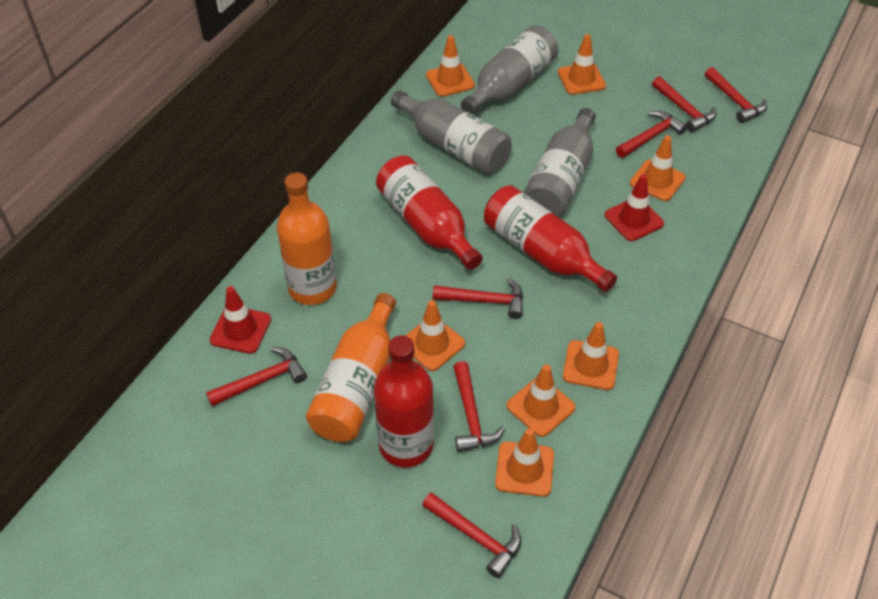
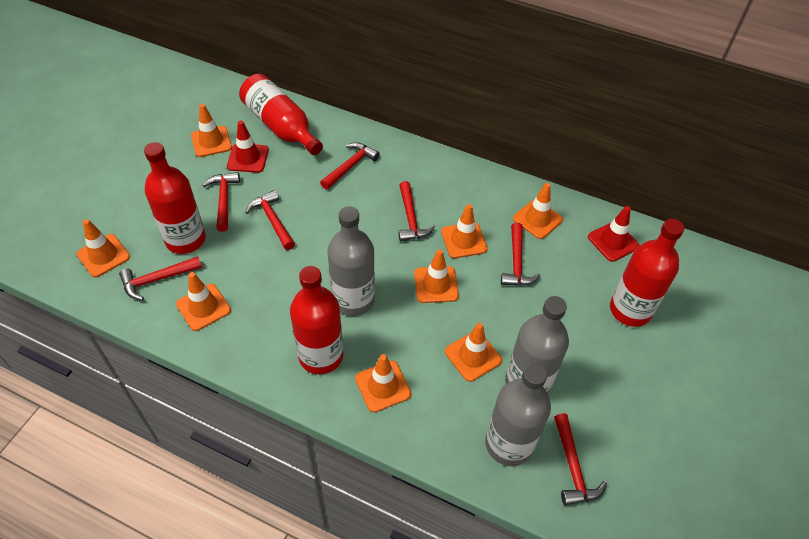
orange bottle: 2 -> 0
orange traffic cone: 7 -> 8
red bottle: 3 -> 4

